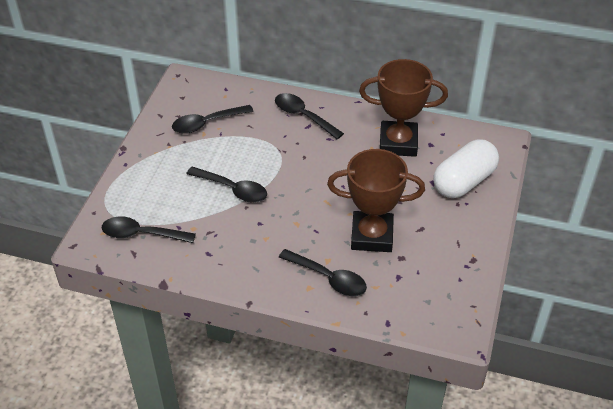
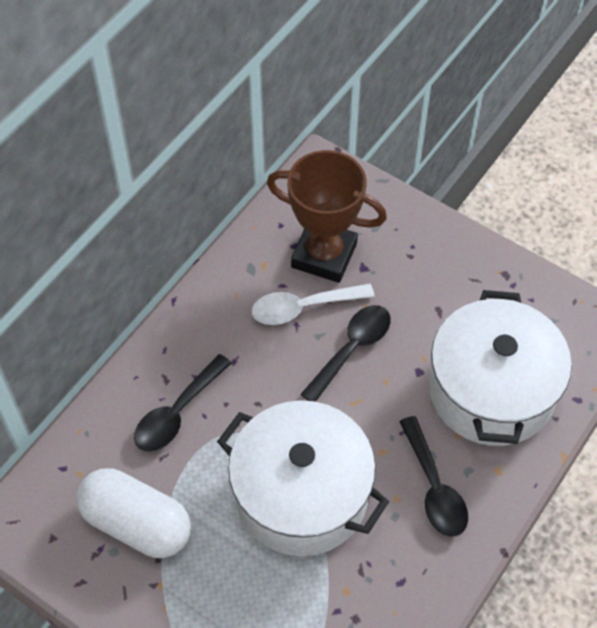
black spoon: 5 -> 3
brown trophy: 2 -> 1
white pot: 0 -> 2
white spoon: 0 -> 1

